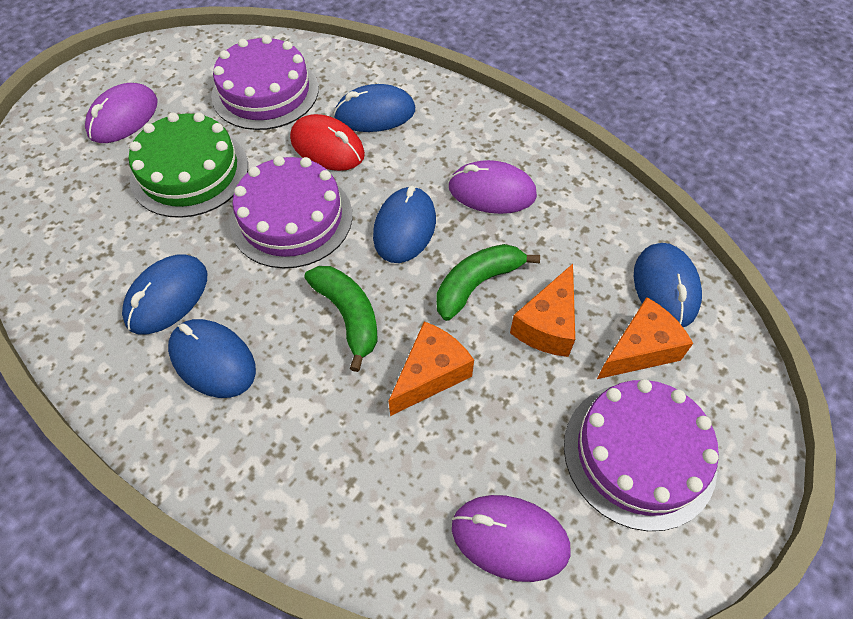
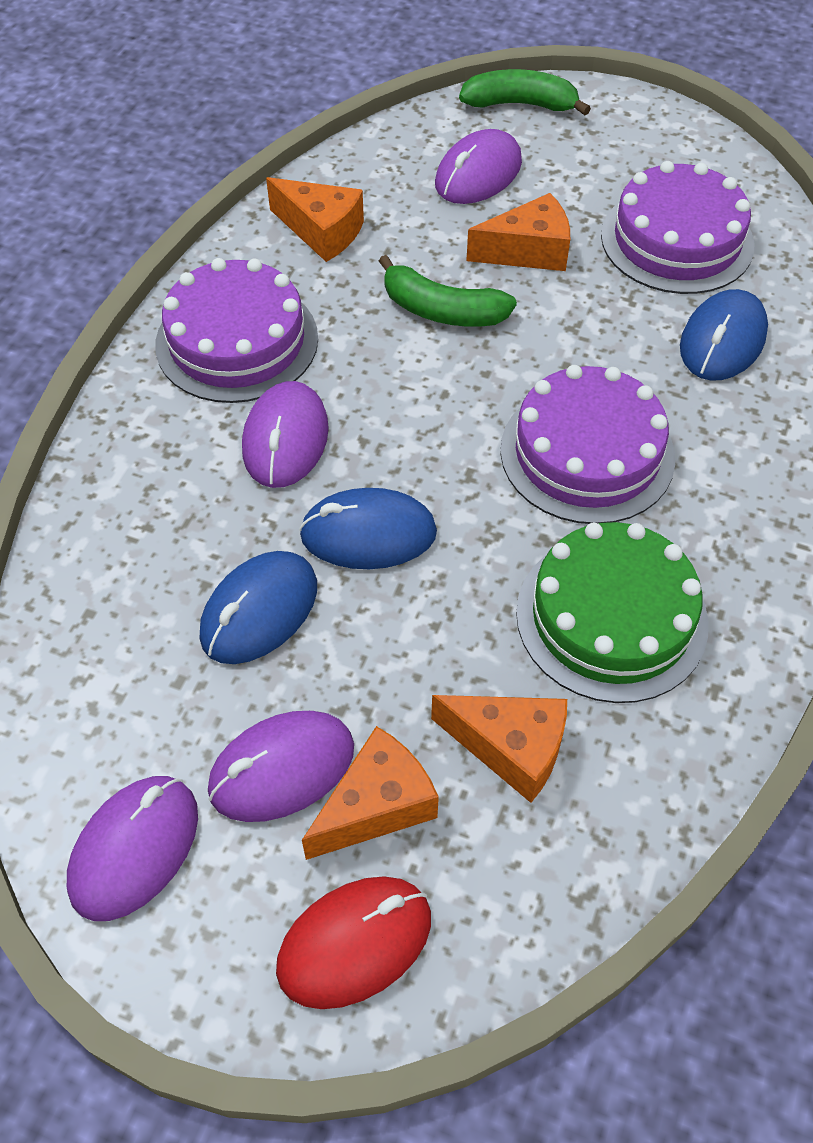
blue mouse: 5 -> 3
orange cheese: 3 -> 4
purple mouse: 3 -> 4

